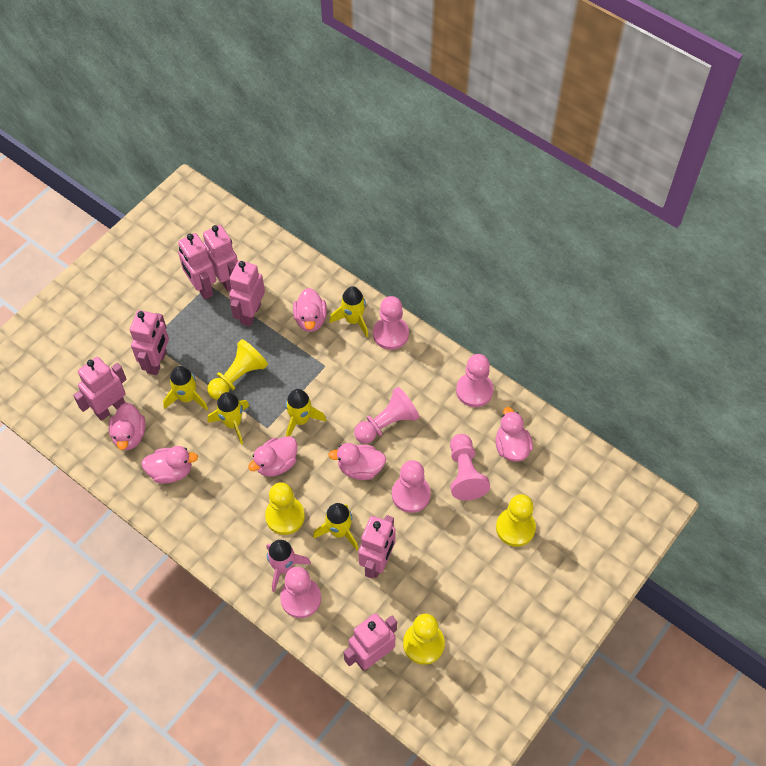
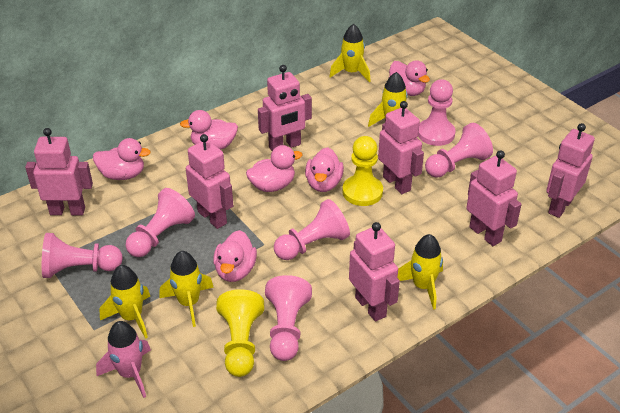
yellow pawn: 4 -> 2

